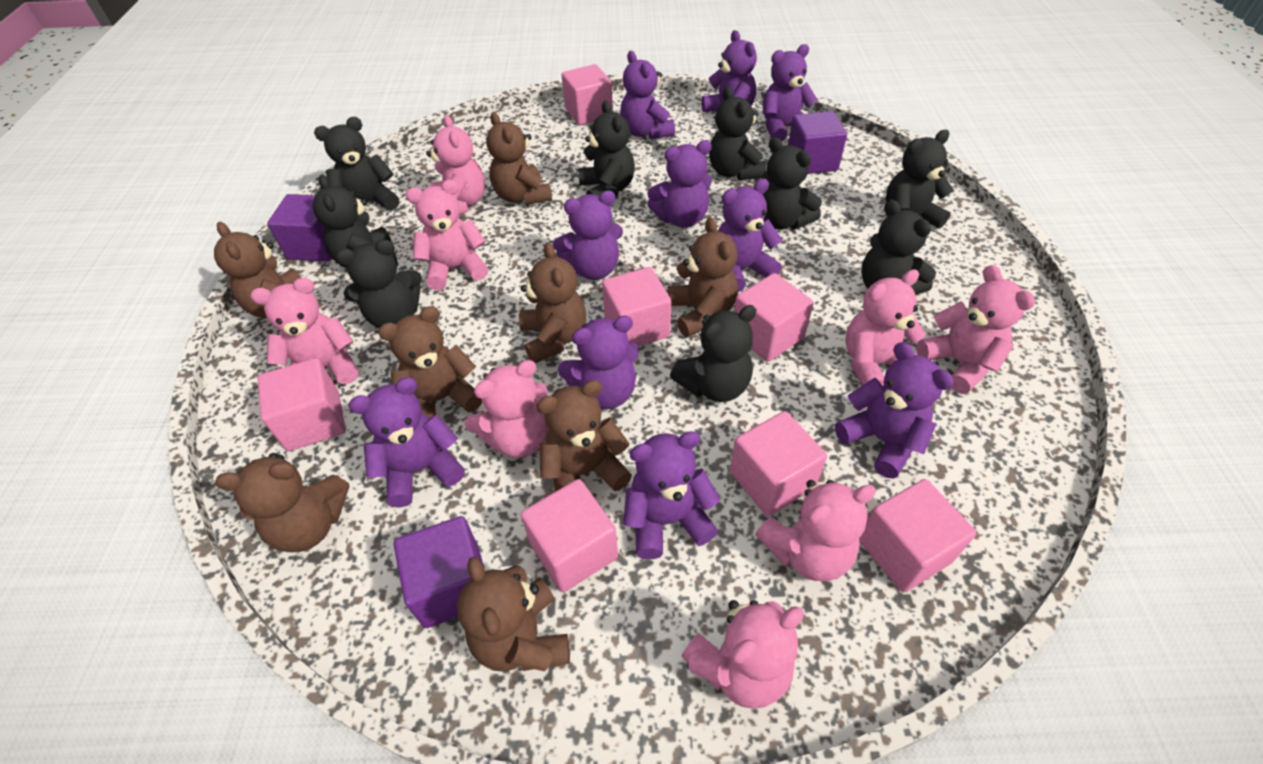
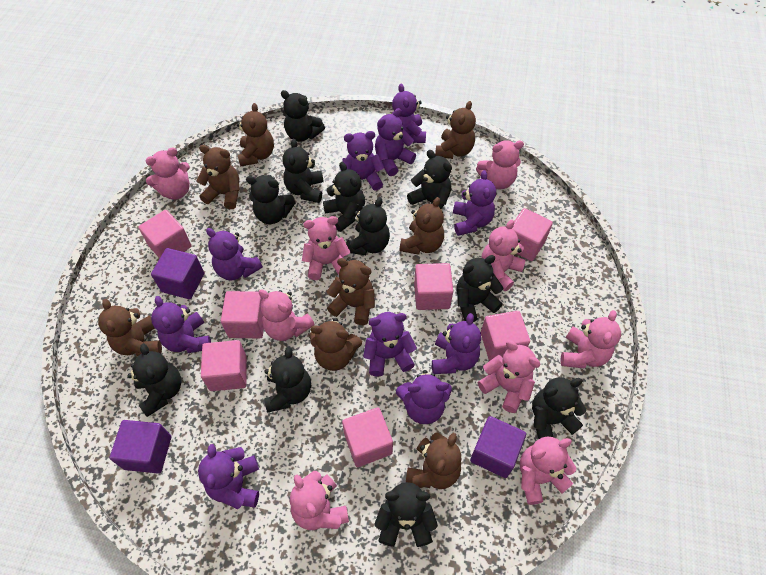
black teddy bear: 9 -> 11
pink teddy bear: 8 -> 9

